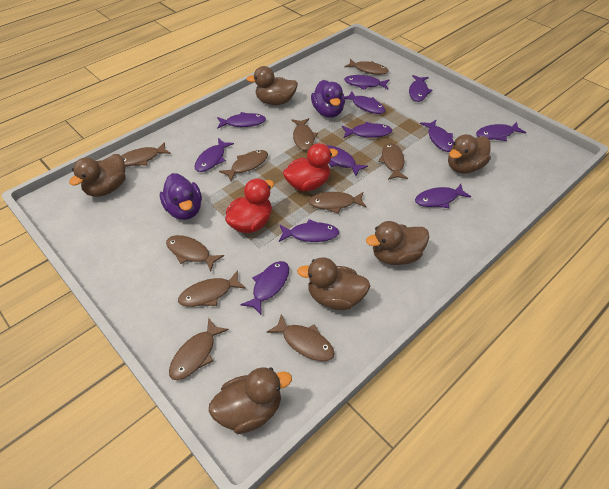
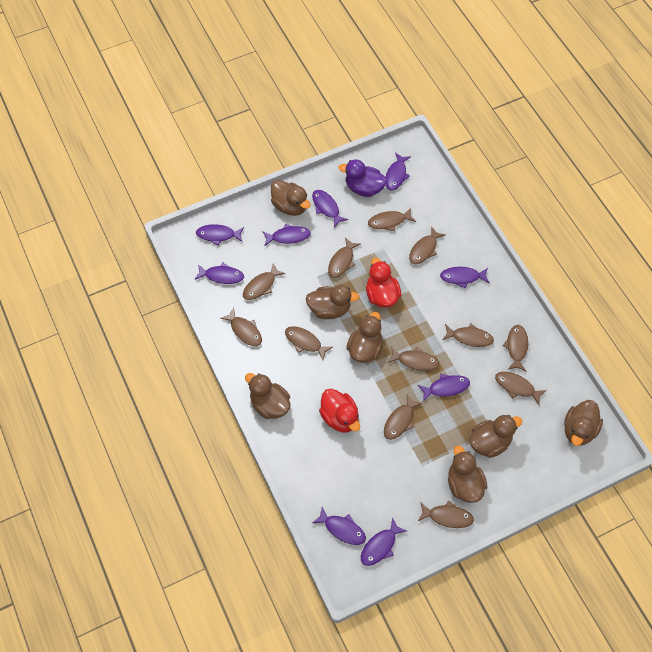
brown duck: 6 -> 7
brown fish: 10 -> 12
purple duck: 2 -> 1
purple fish: 12 -> 9

